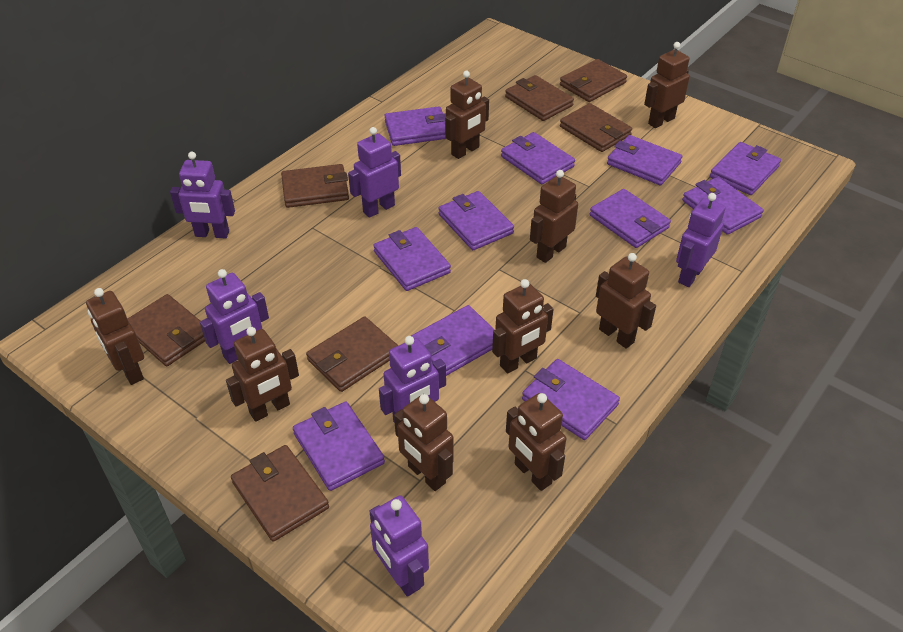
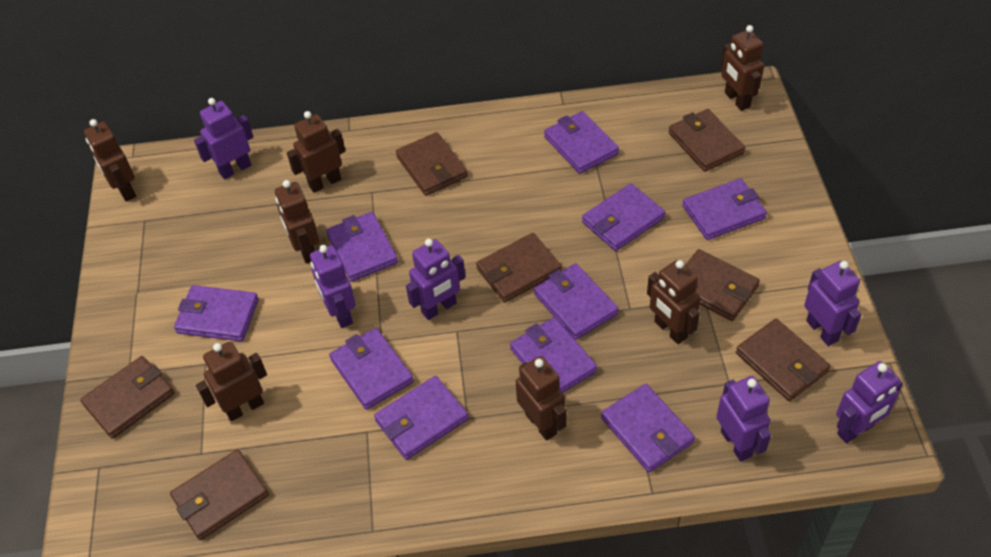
brown robot: 9 -> 7
purple wallet: 11 -> 10

